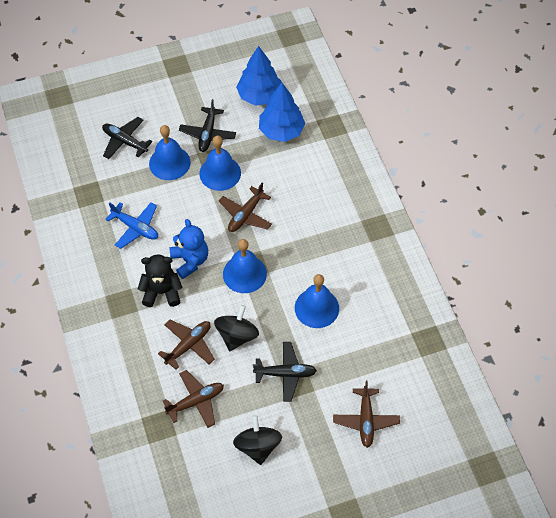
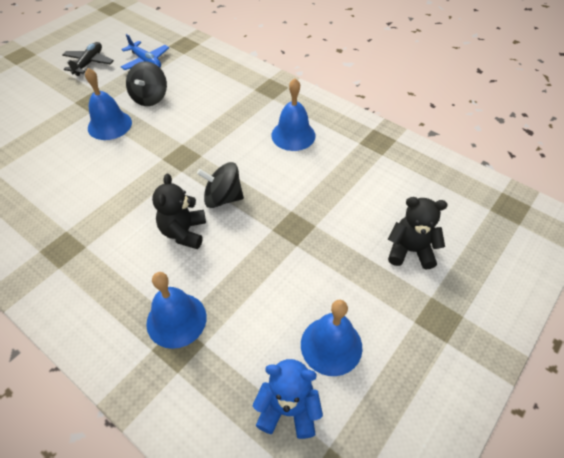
black plane: 3 -> 1
black teddy bear: 1 -> 2
blue tree: 2 -> 0
brown plane: 4 -> 0

